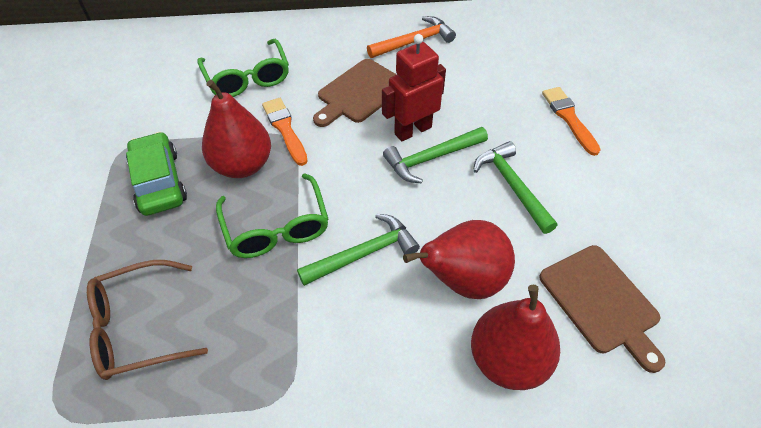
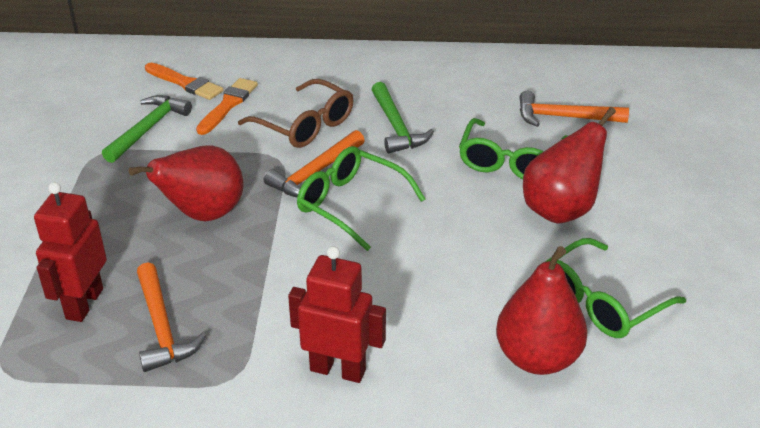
brown cutting board: 2 -> 0
green car: 1 -> 0
green glasses: 2 -> 3
green hammer: 3 -> 2
orange hammer: 1 -> 3
red robot: 1 -> 2

